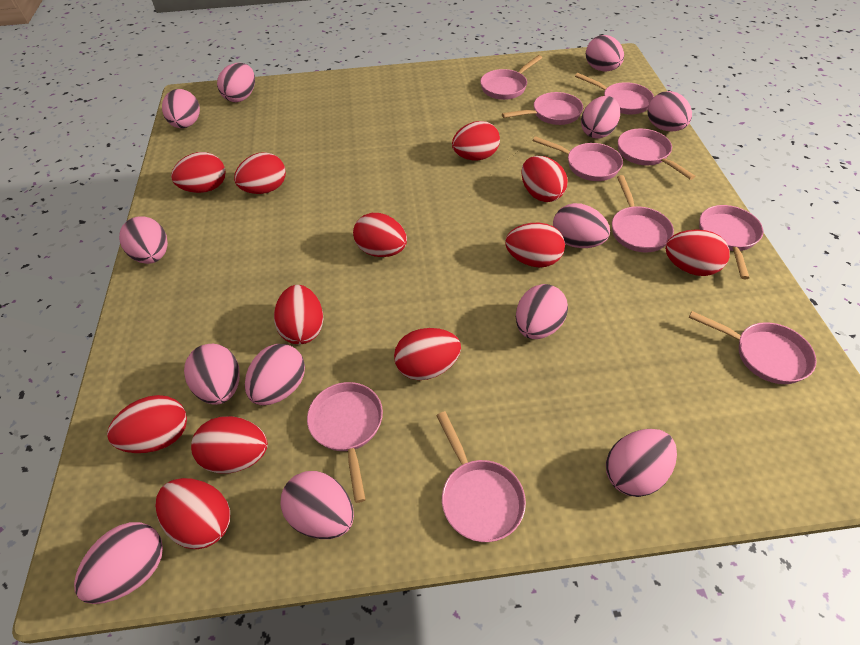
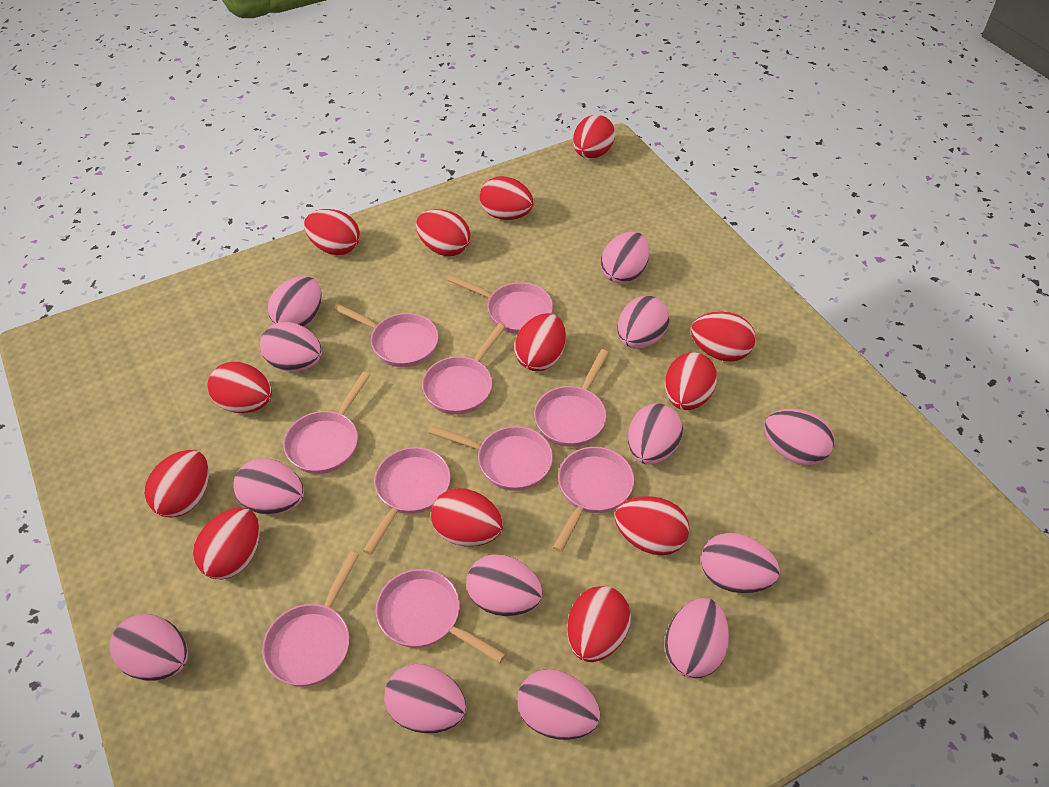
red egg: 12 -> 13

